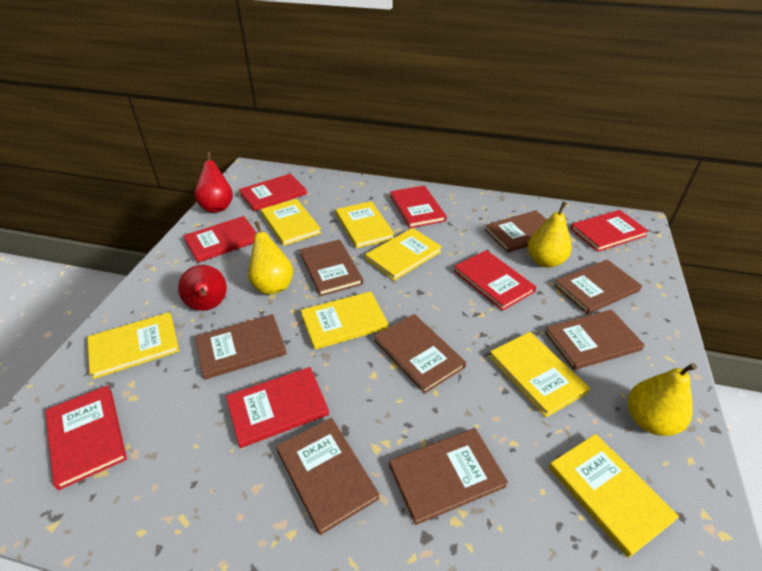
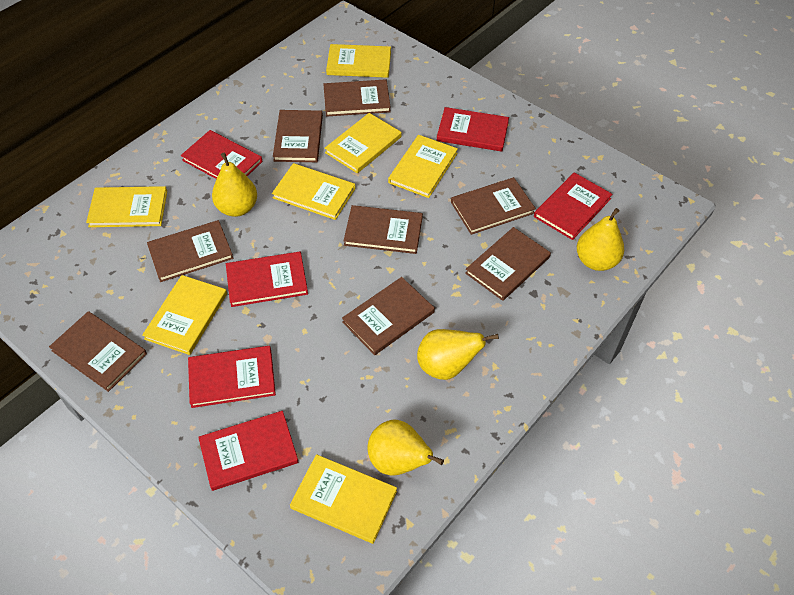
red book: 7 -> 6
red pear: 2 -> 0
yellow pear: 3 -> 4

